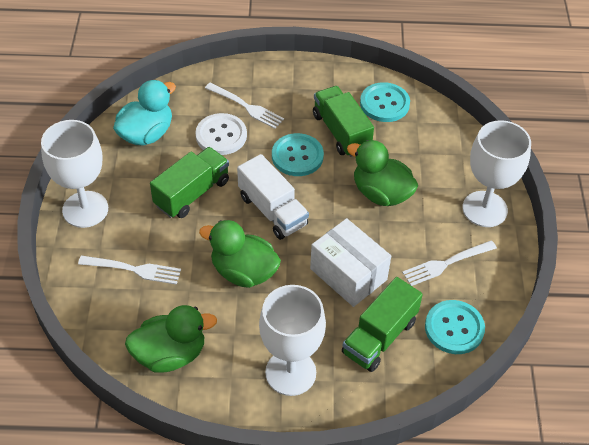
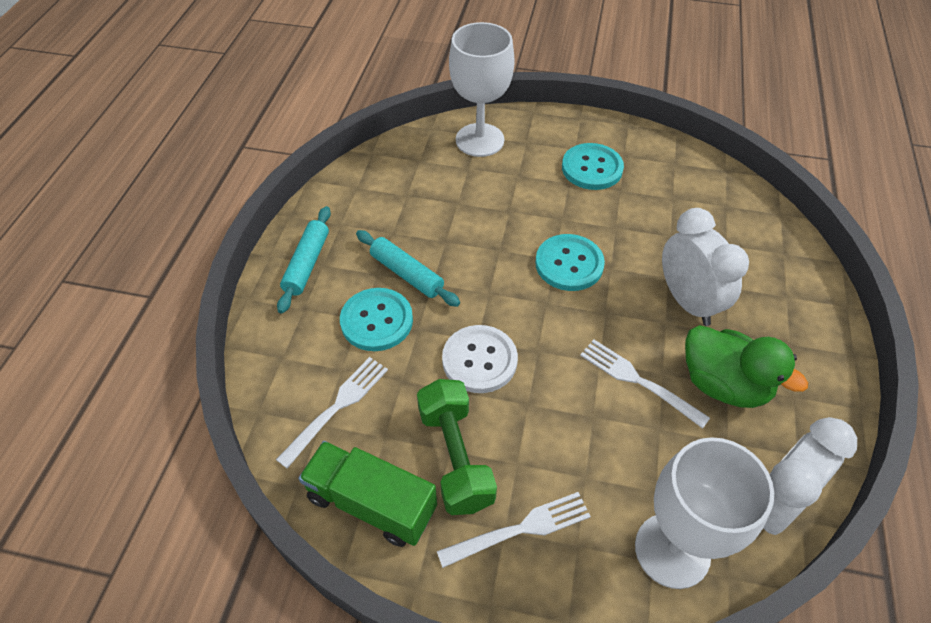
green duck: 3 -> 1
green dumbbell: 0 -> 1
green truck: 3 -> 1
turquoise duck: 1 -> 0
turquoise rolling pin: 0 -> 2
white box: 1 -> 0
white clock: 0 -> 2
white goblet: 3 -> 2
white truck: 1 -> 0

